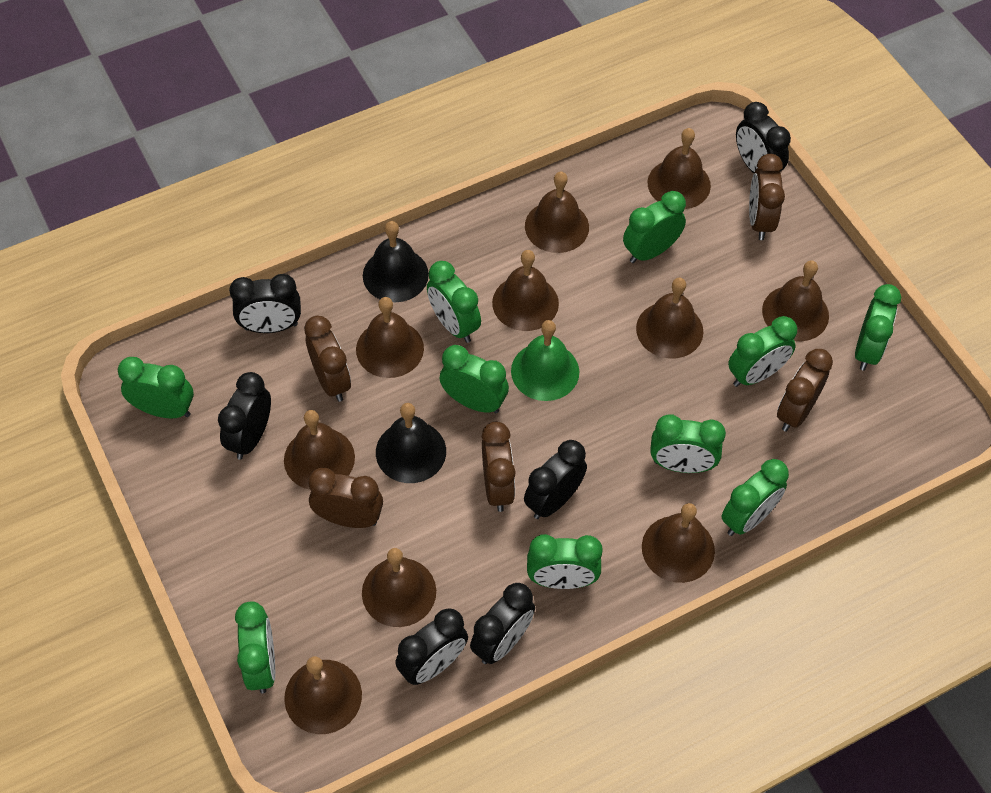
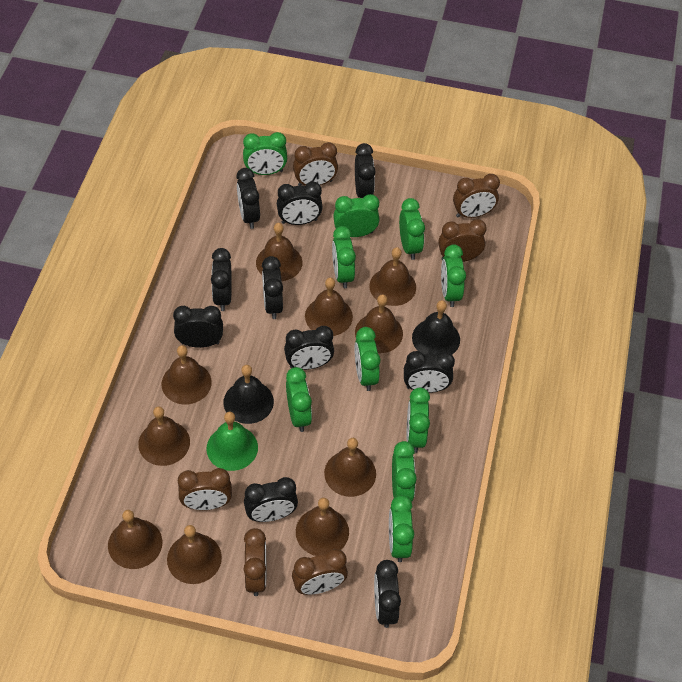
black clock: 6 -> 10
brown clock: 5 -> 6

